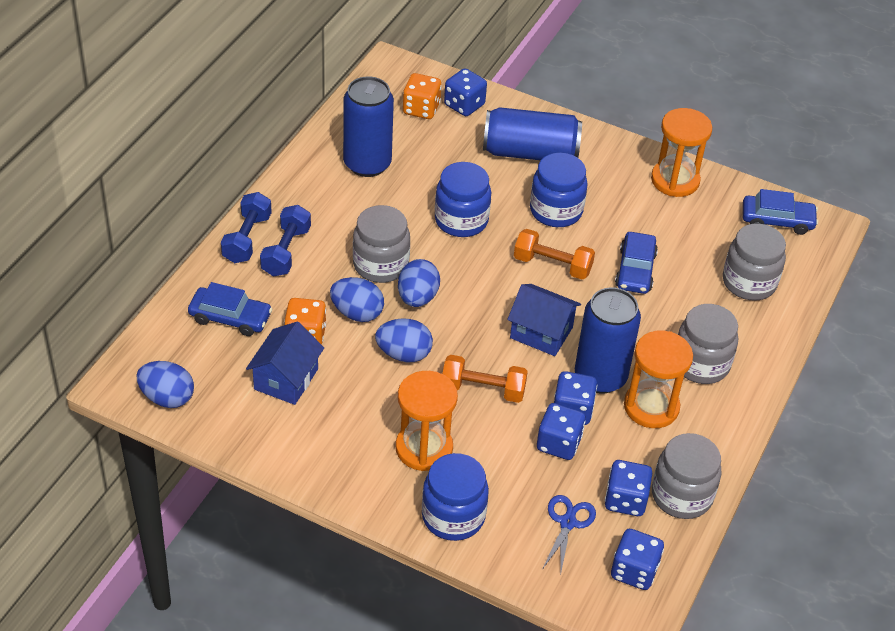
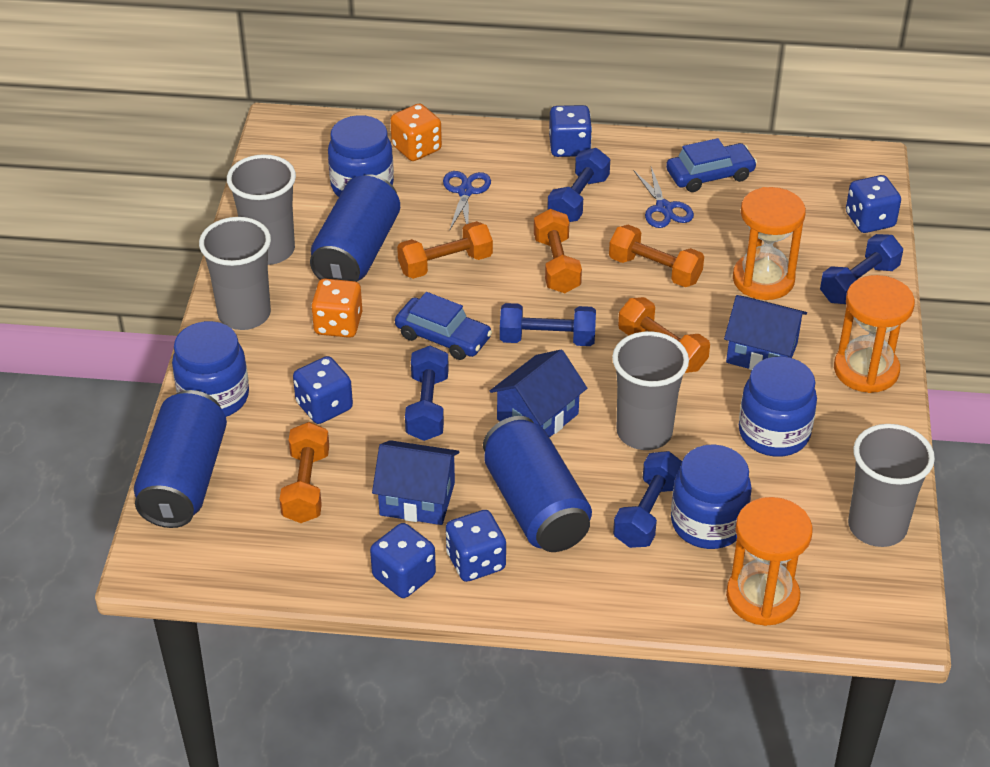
blue car: 3 -> 2
blue dumbbell: 2 -> 5
blue egg: 4 -> 0
blue house: 2 -> 3
blue jar: 3 -> 4
blue scissors: 1 -> 2
grey cup: 0 -> 4
grey jar: 4 -> 0
orange dumbbell: 2 -> 5

